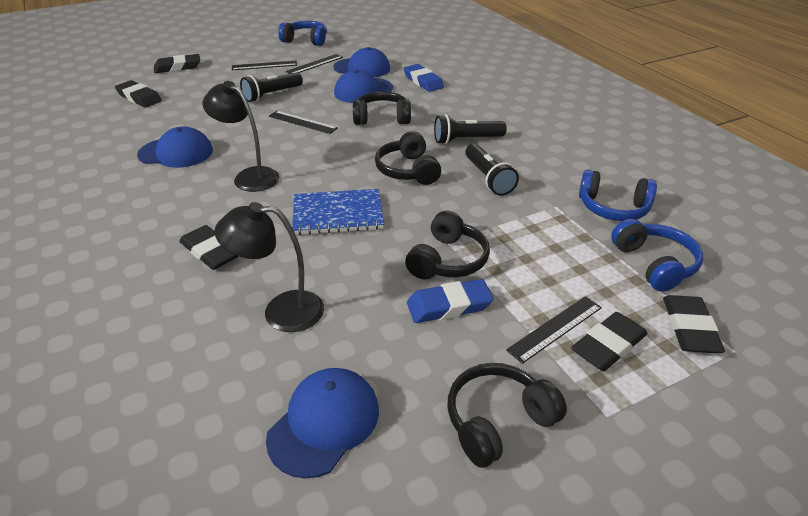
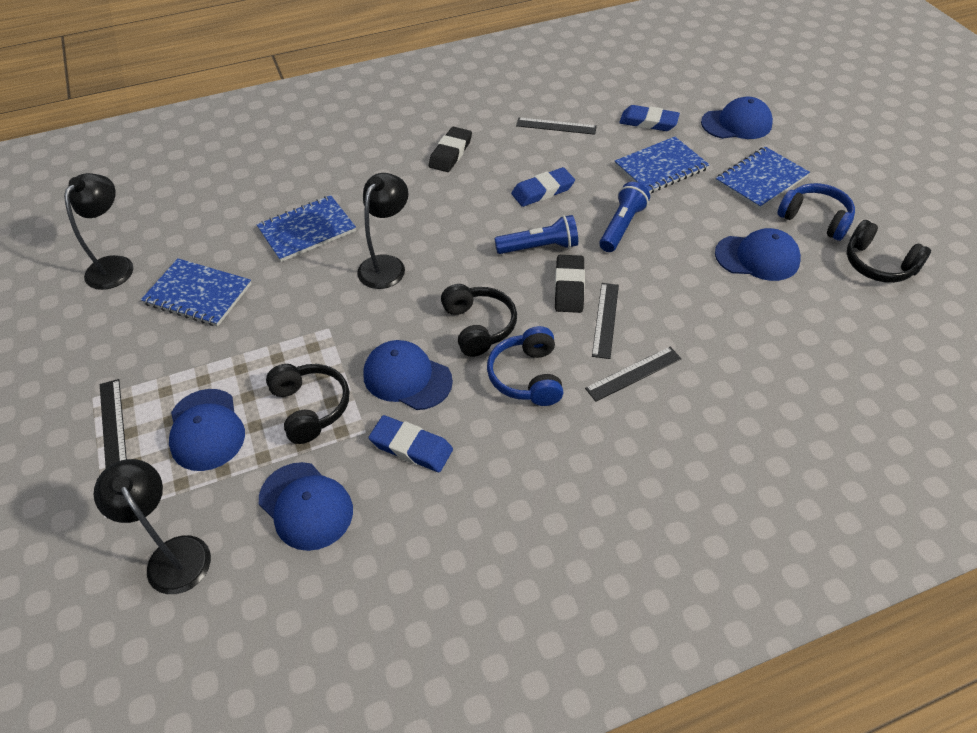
black eraser: 5 -> 2
black flashlight: 3 -> 0
black headphones: 4 -> 3
black lamp: 2 -> 3
blue cap: 4 -> 5
blue eraser: 2 -> 3
blue flashlight: 0 -> 2
blue headphones: 3 -> 2
blue notebook: 1 -> 4

